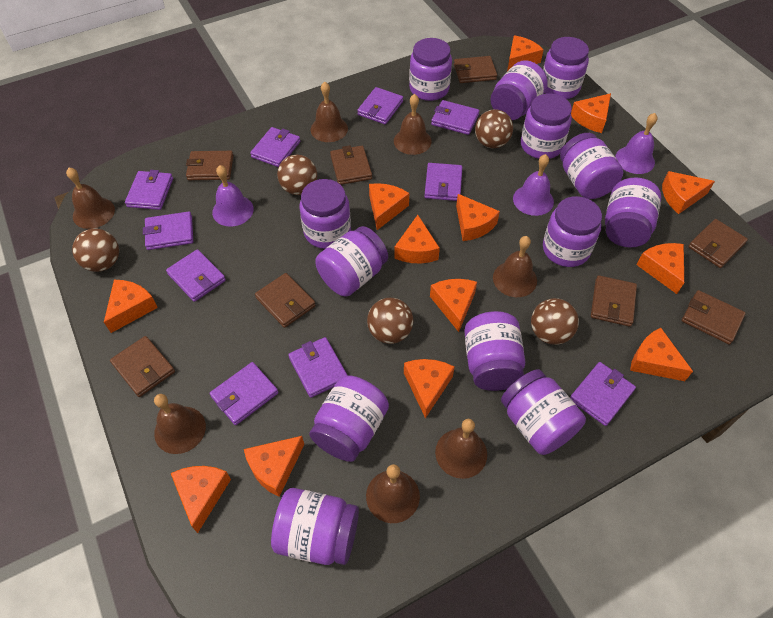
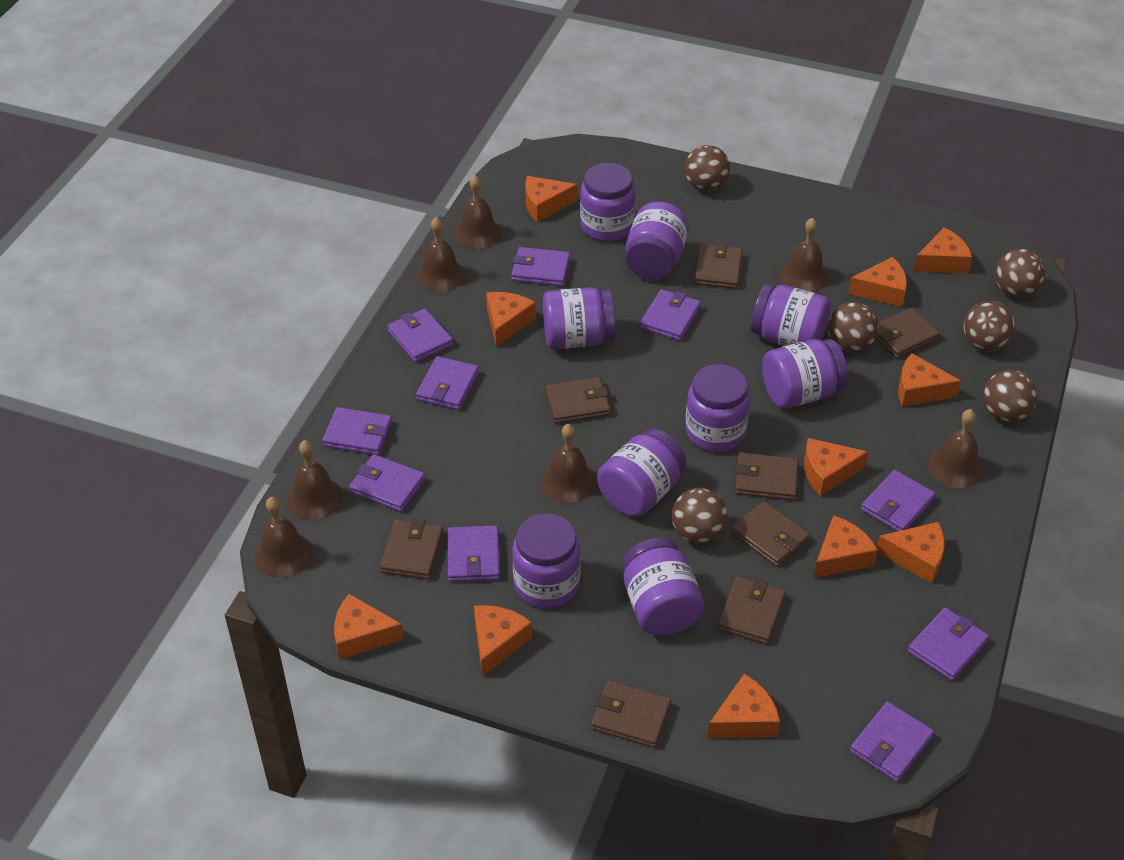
brown ball: 5 -> 6
orange cheese: 13 -> 11
purple bell: 3 -> 0
purple jar: 13 -> 9

